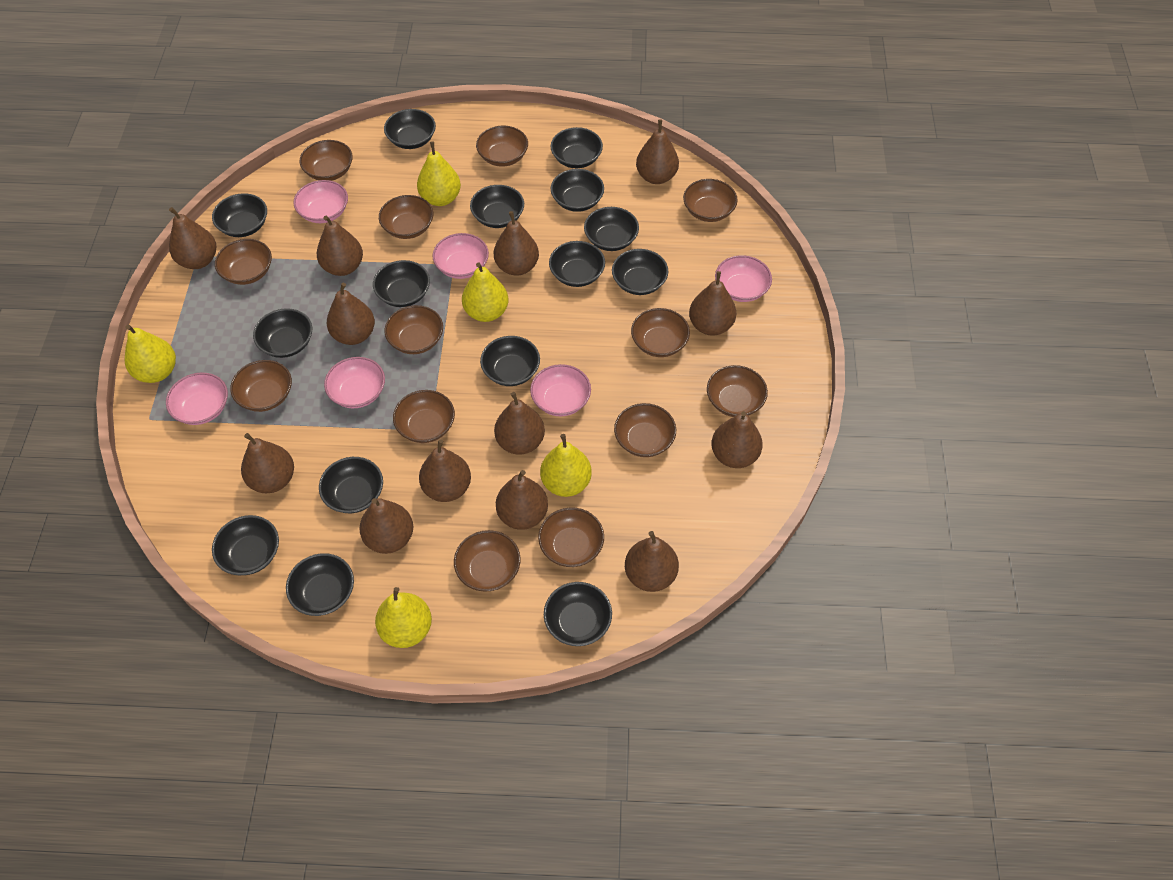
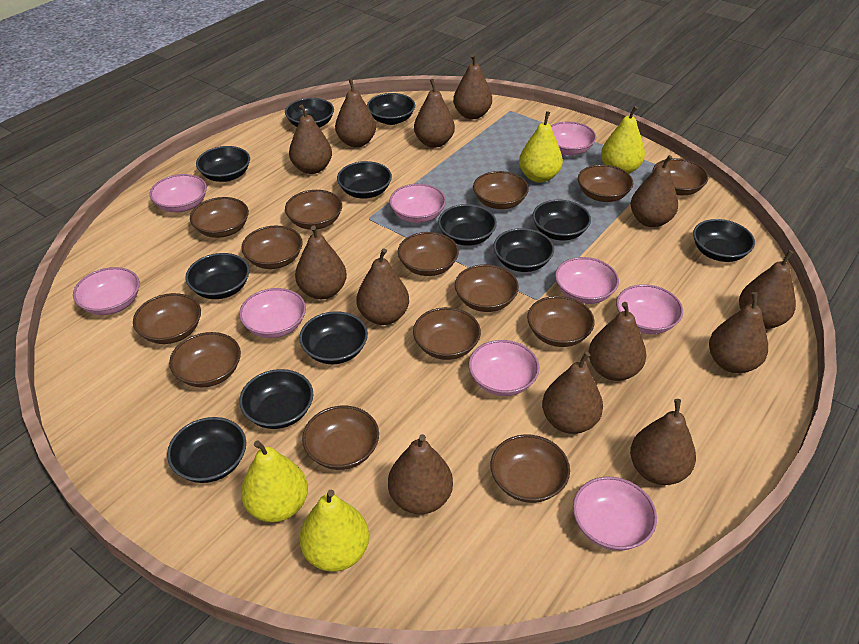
black bowl: 15 -> 12
brown bowl: 13 -> 14
pink bowl: 6 -> 9
yellow pear: 5 -> 4

